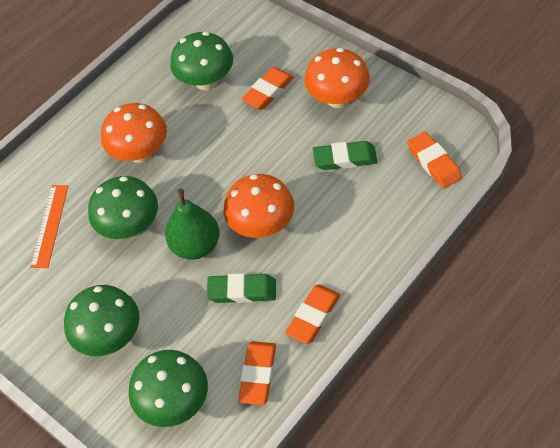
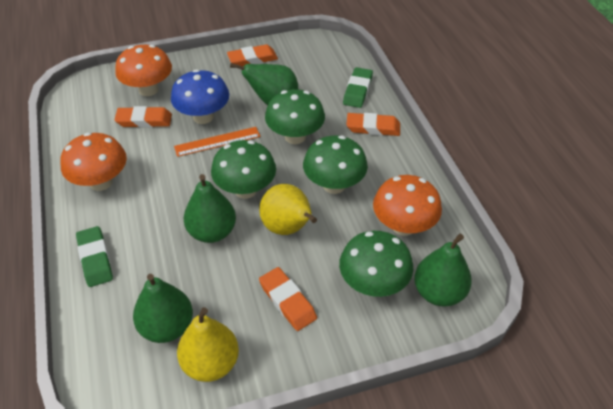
blue mushroom: 0 -> 1
green pear: 1 -> 4
yellow pear: 0 -> 2

